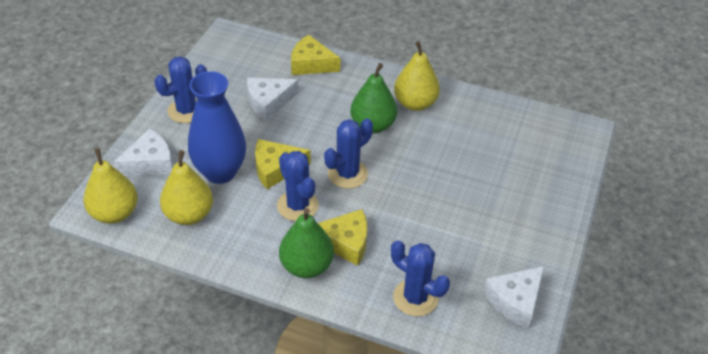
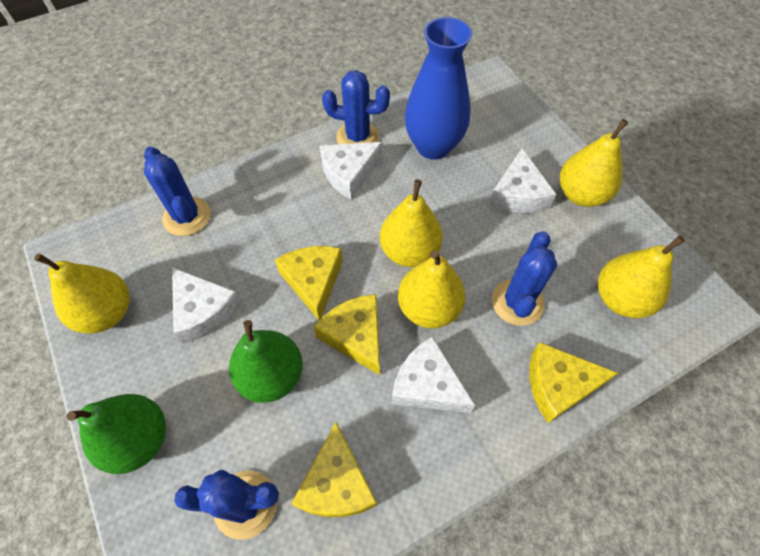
white cheese: 3 -> 4
yellow cheese: 3 -> 4
yellow pear: 3 -> 5

